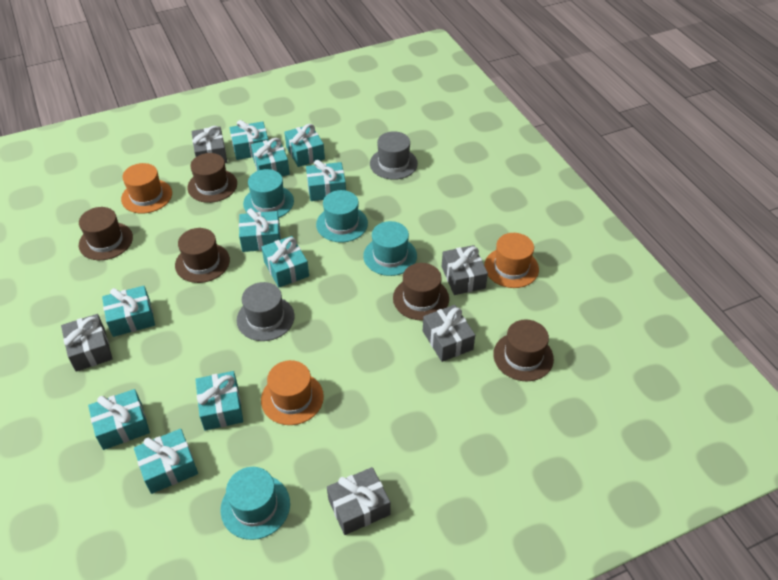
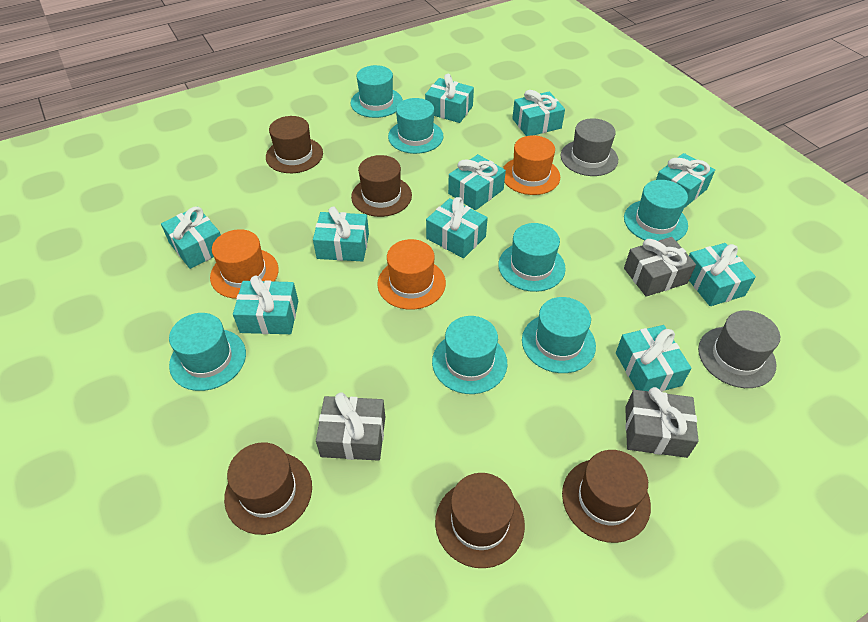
grey gift: 5 -> 3
turquoise hat: 4 -> 7

